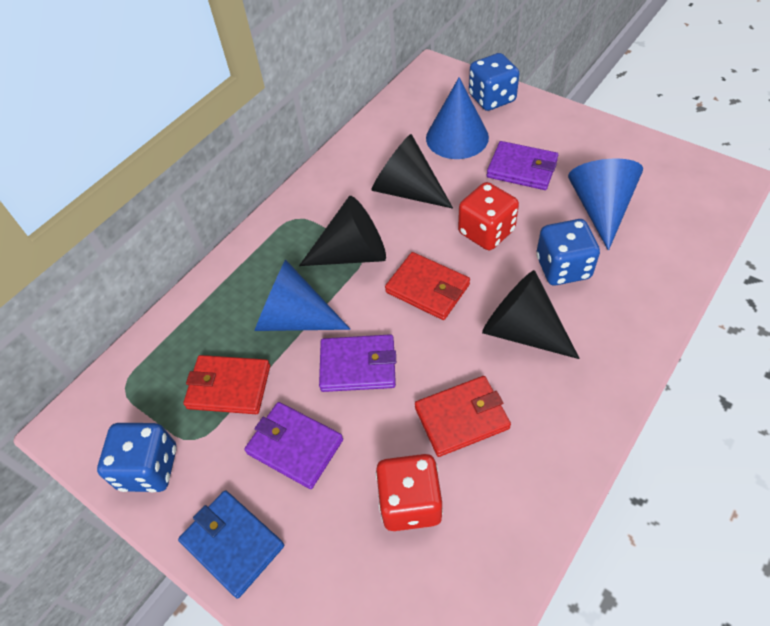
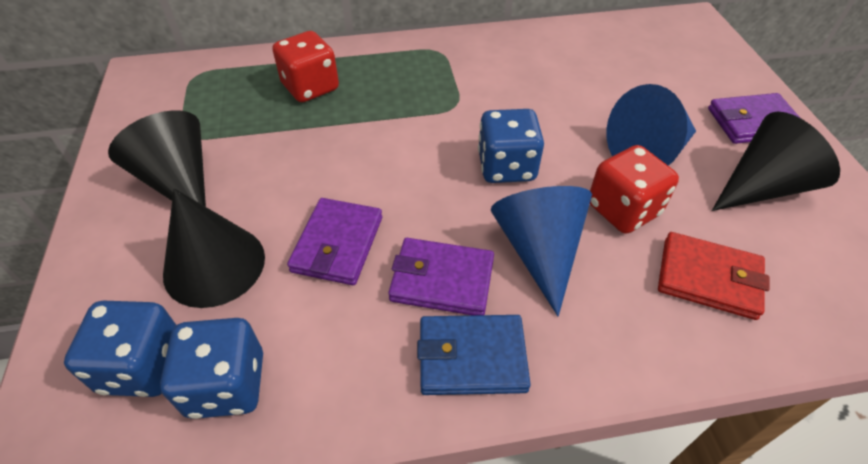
blue cone: 3 -> 2
red wallet: 3 -> 1

